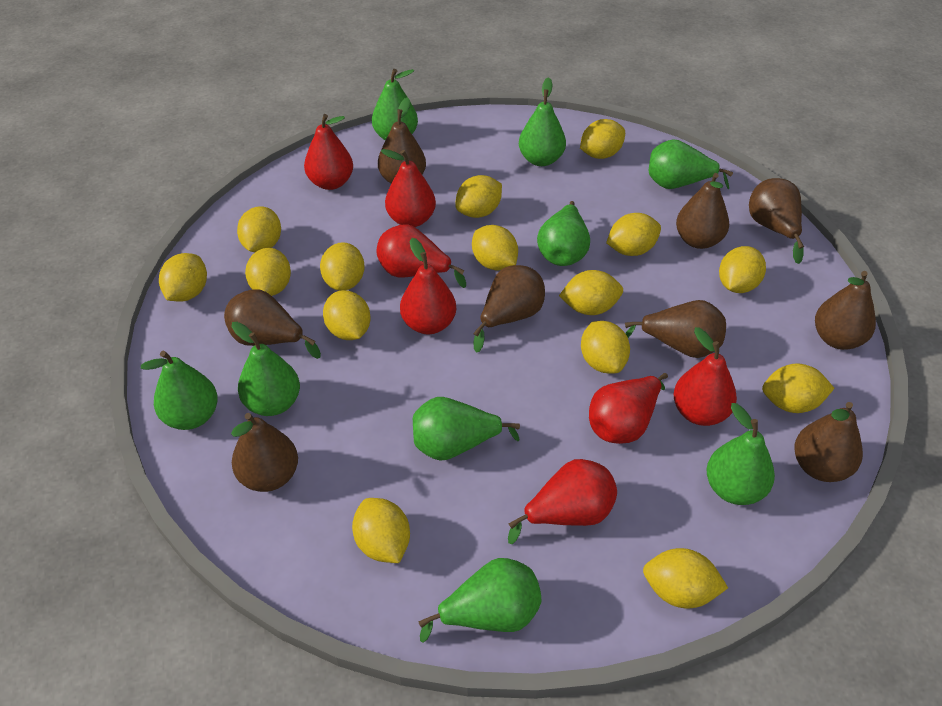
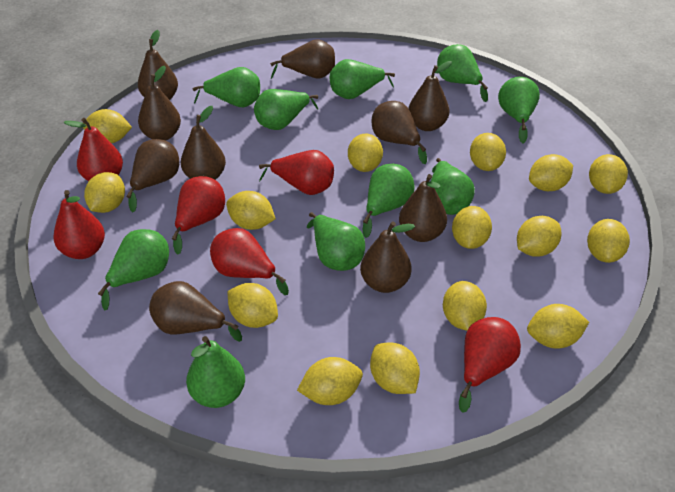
brown pear: 9 -> 10
green pear: 9 -> 10
red pear: 7 -> 6

